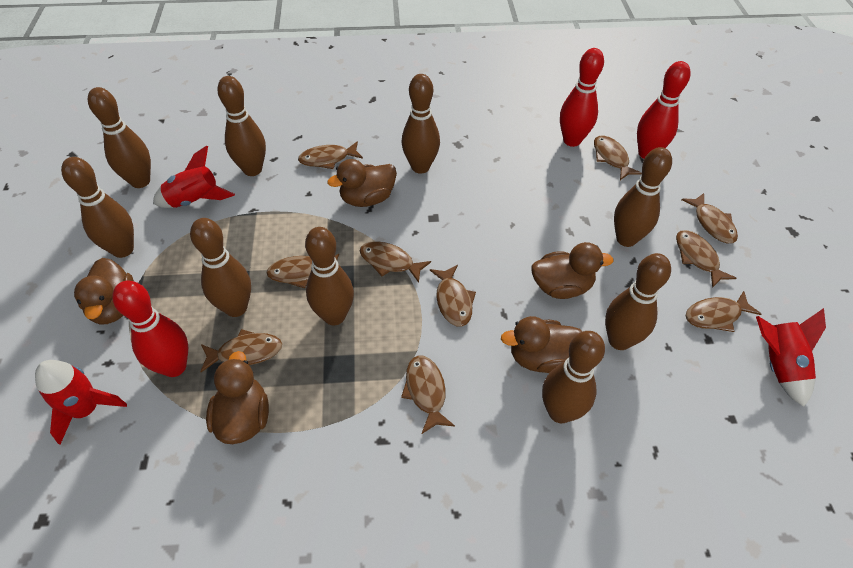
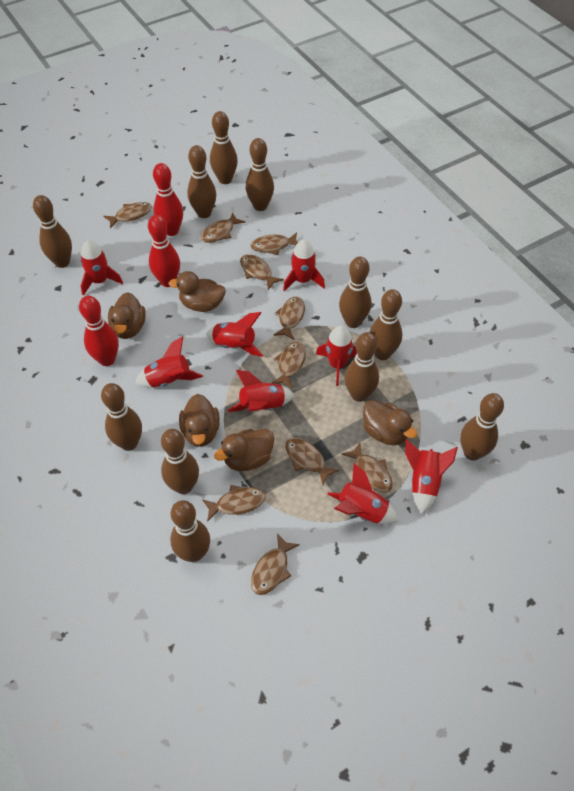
brown bowling pin: 9 -> 11
red rocket: 3 -> 8

